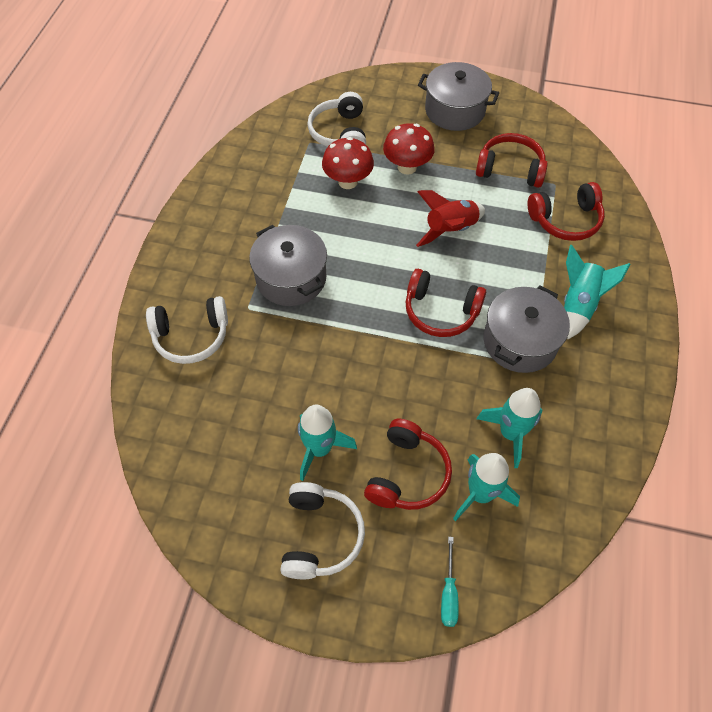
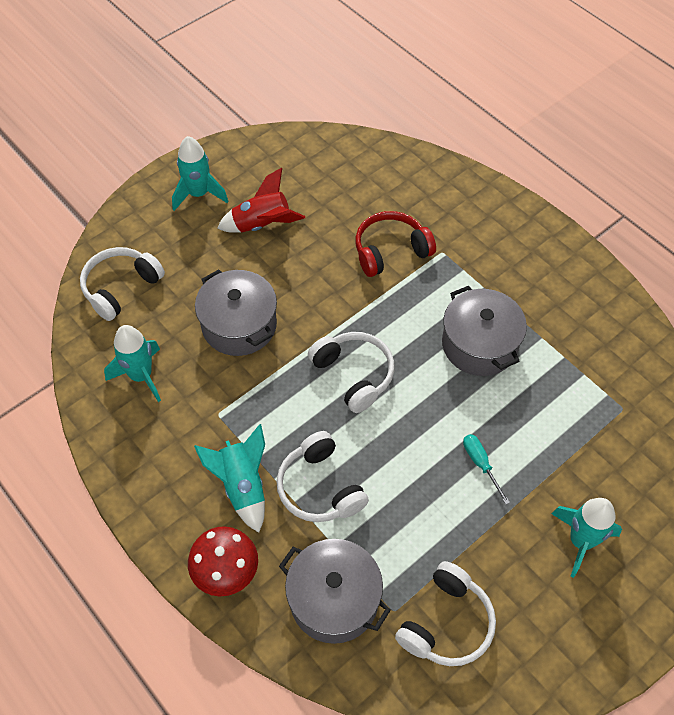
red headphones: 4 -> 1
red mushroom: 2 -> 1
white headphones: 3 -> 4

